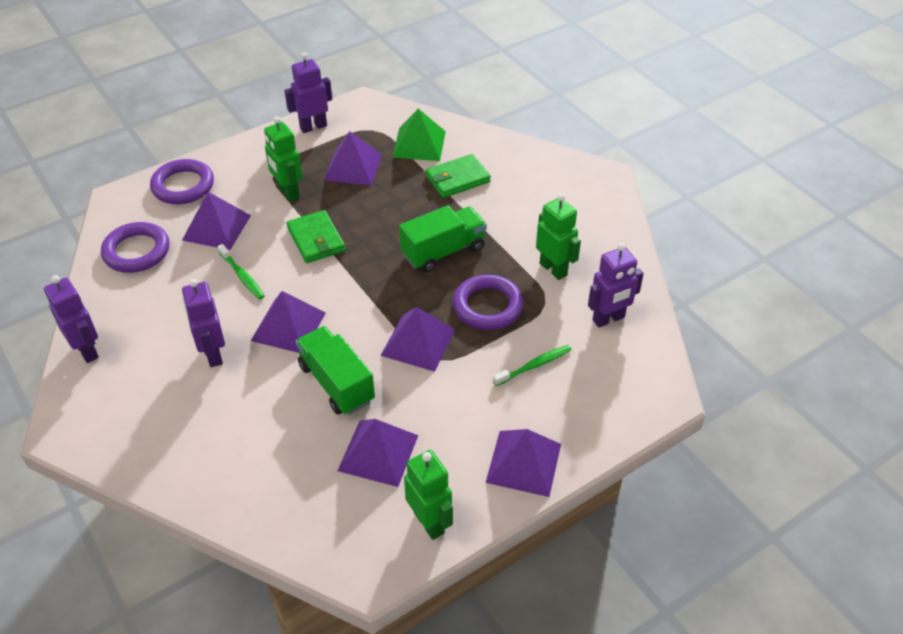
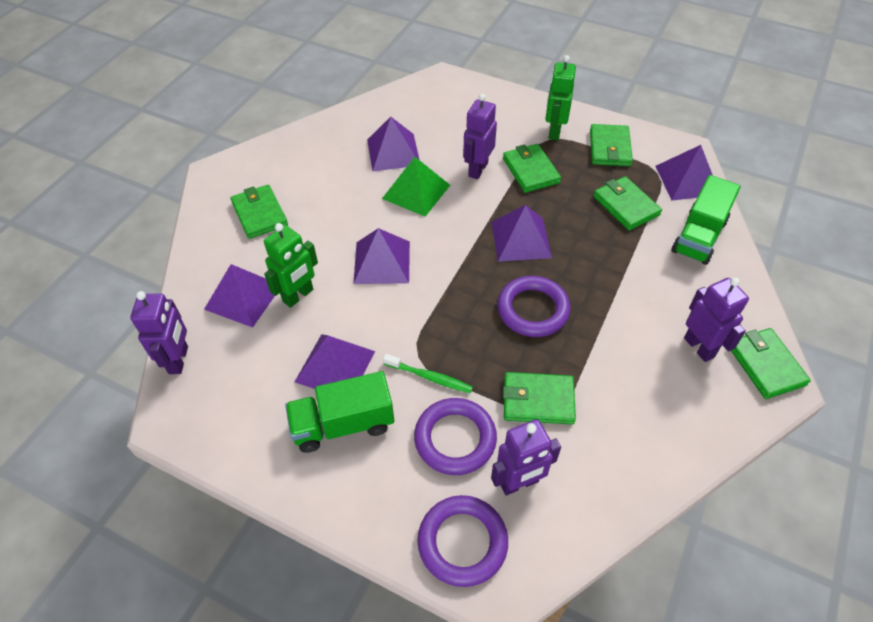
green robot: 3 -> 2
green toothbrush: 2 -> 1
green wallet: 2 -> 6

